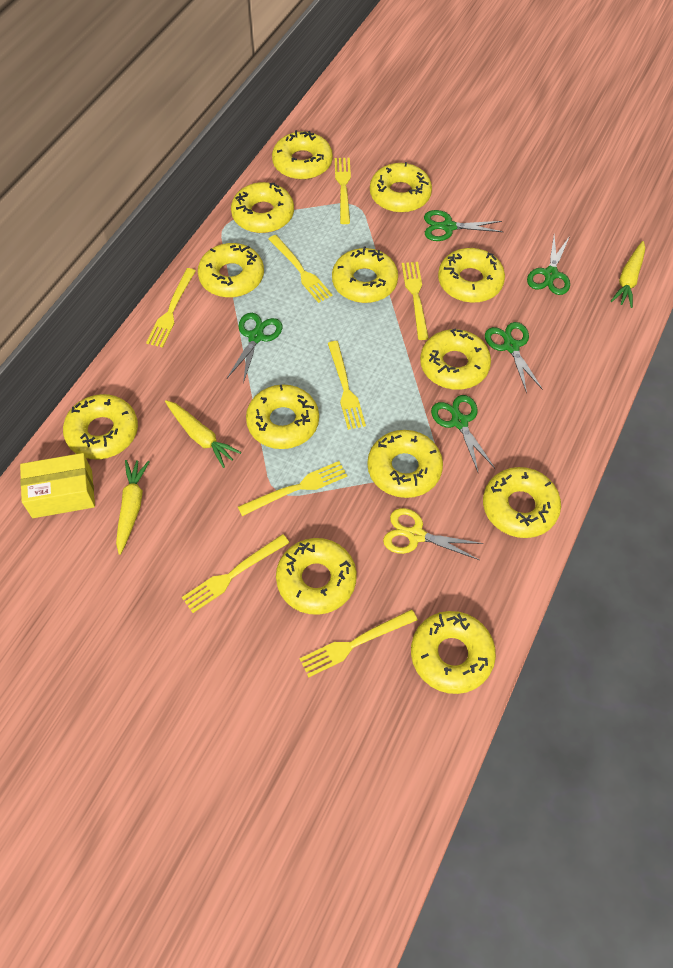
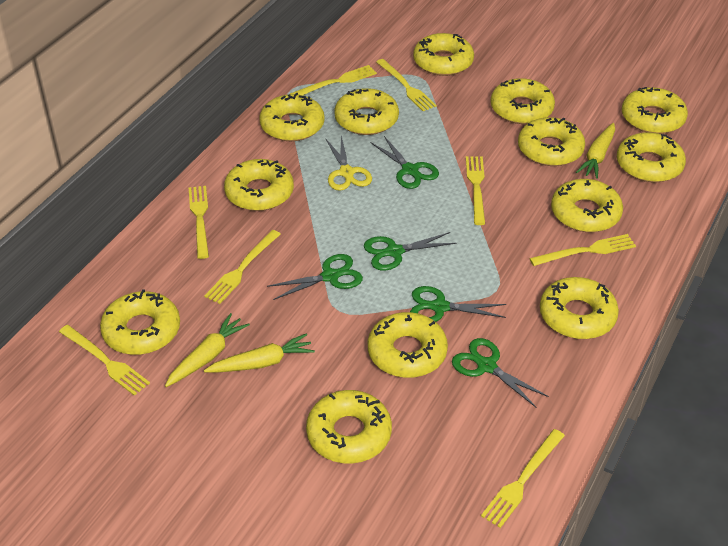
yellow box: 1 -> 0

